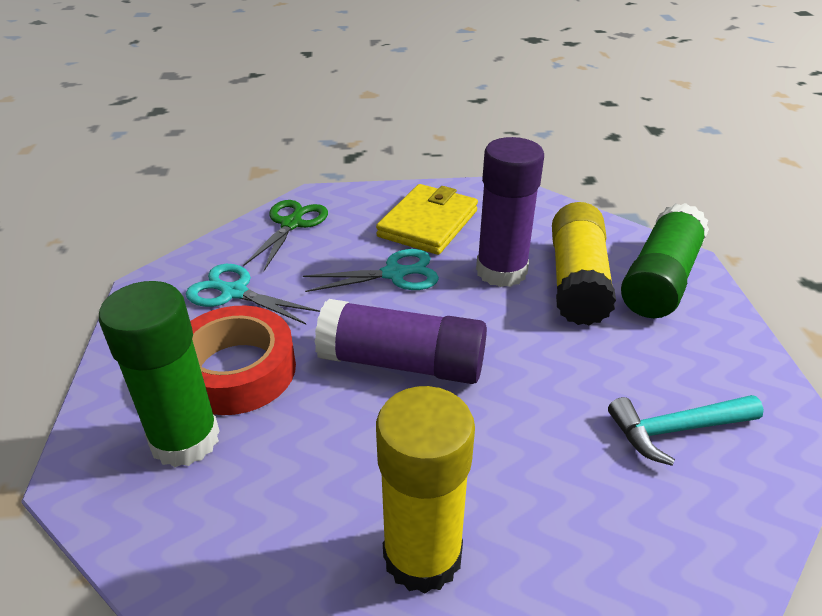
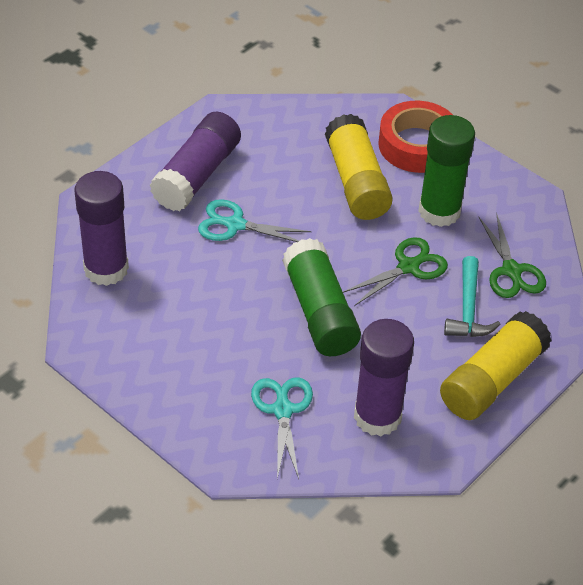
green scissors: 1 -> 2
purple glue stick: 2 -> 3
yellow wallet: 1 -> 0

